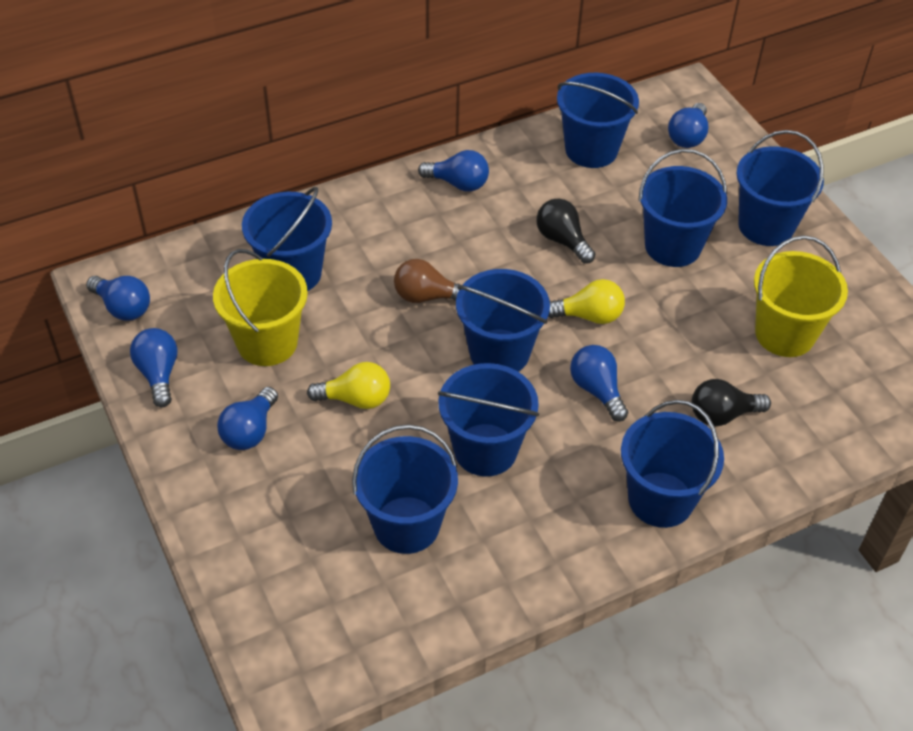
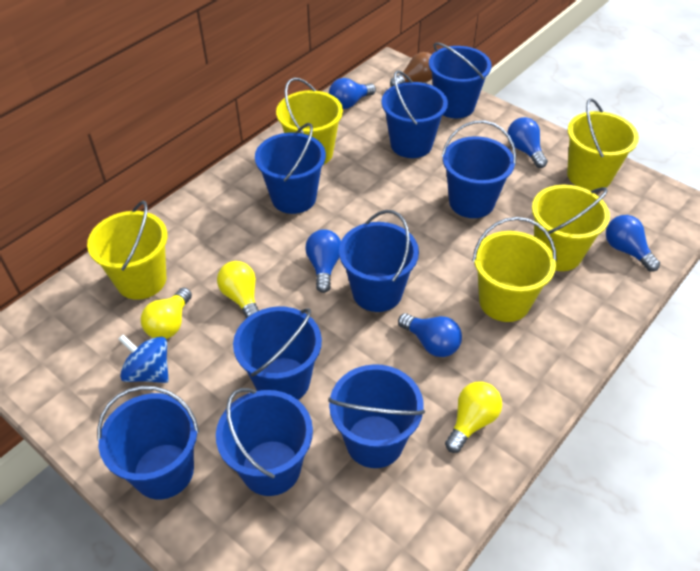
black light bulb: 2 -> 0
blue bucket: 8 -> 9
blue light bulb: 6 -> 5
blue spinning top: 0 -> 1
yellow bucket: 2 -> 5
yellow light bulb: 2 -> 3

